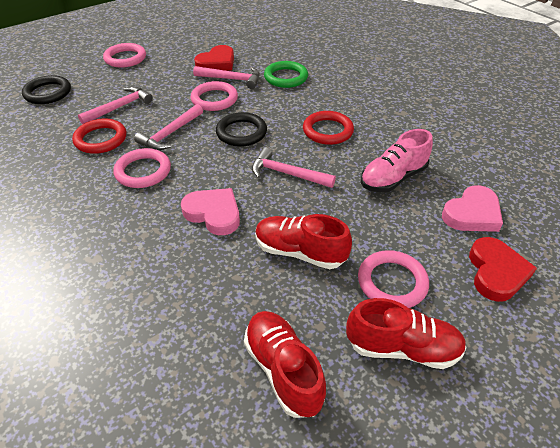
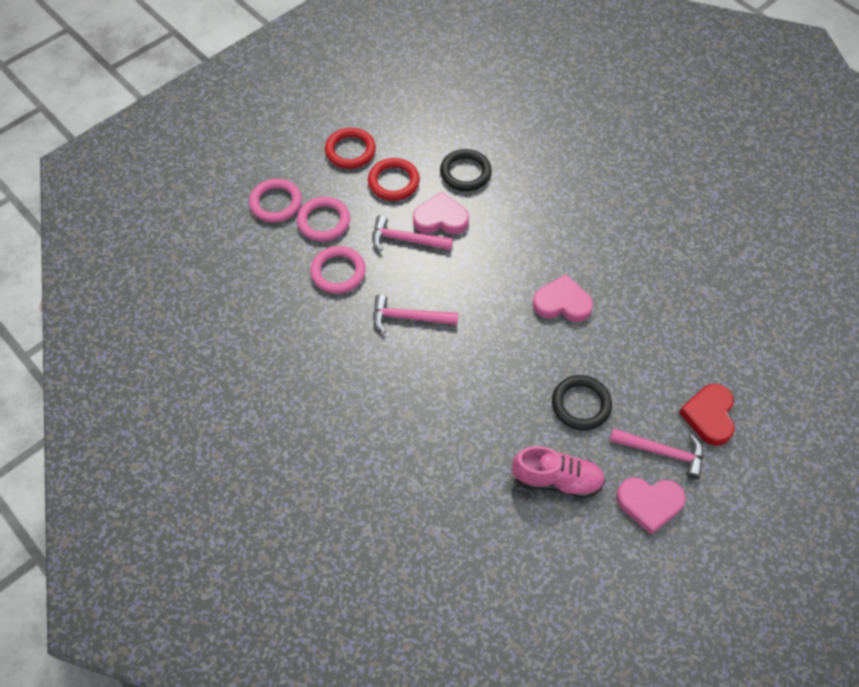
green ring: 1 -> 0
pink hammer: 4 -> 3
pink heart: 2 -> 3
pink ring: 4 -> 3
red heart: 2 -> 1
red shoe: 3 -> 0

